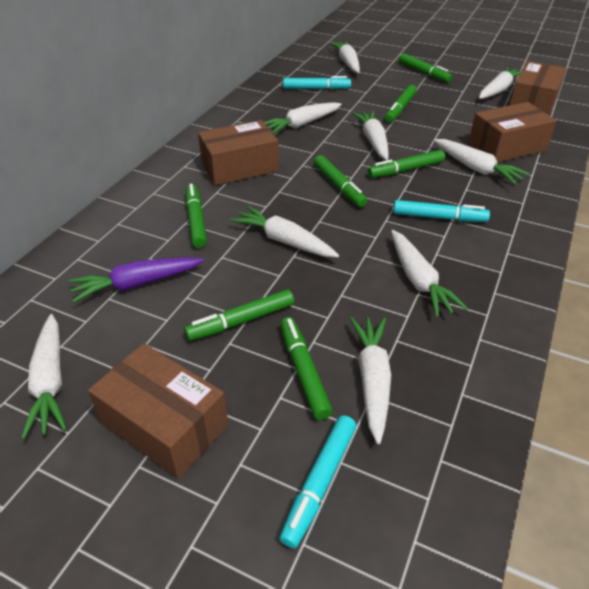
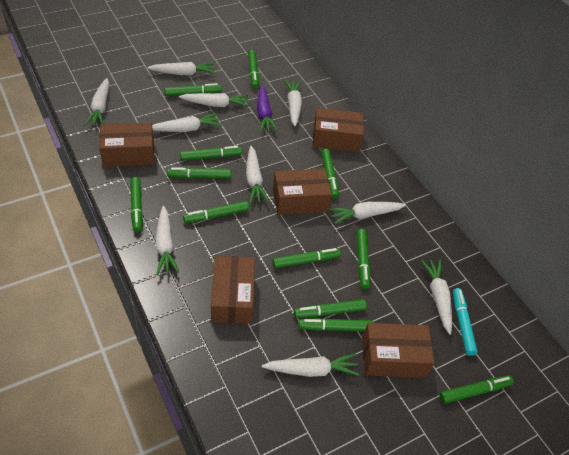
brown box: 4 -> 5
green marker: 7 -> 12
turquoise marker: 3 -> 1
white carrot: 9 -> 10

